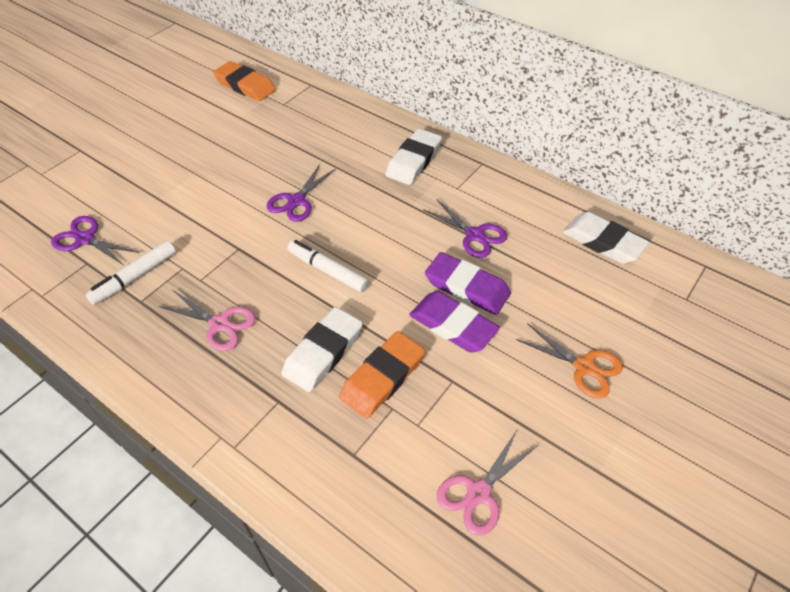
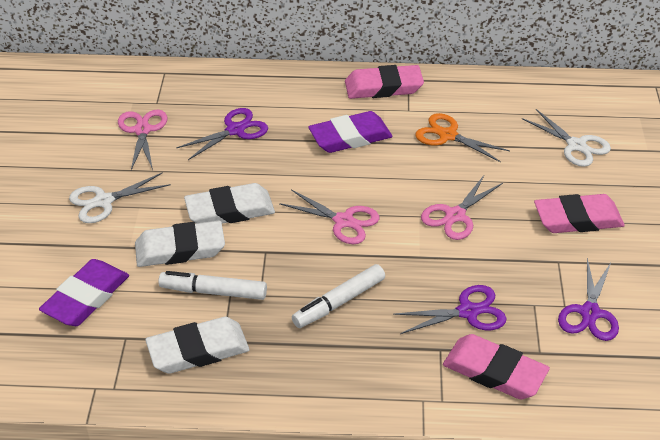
orange eraser: 2 -> 0
pink eraser: 0 -> 3
pink scissors: 2 -> 3
white scissors: 0 -> 2

